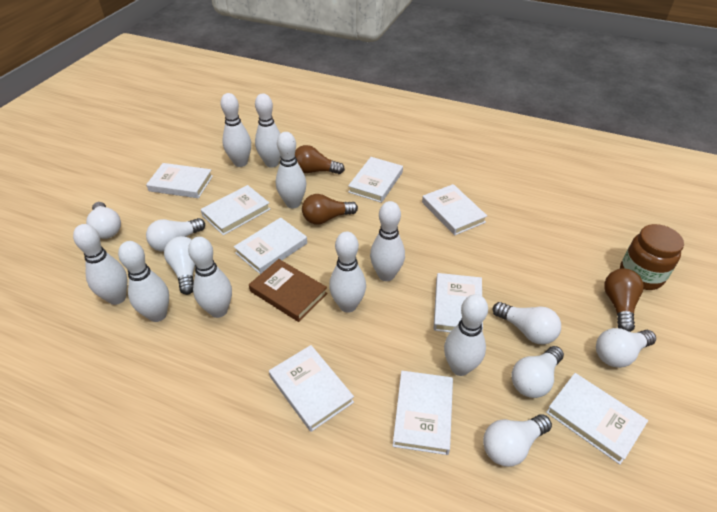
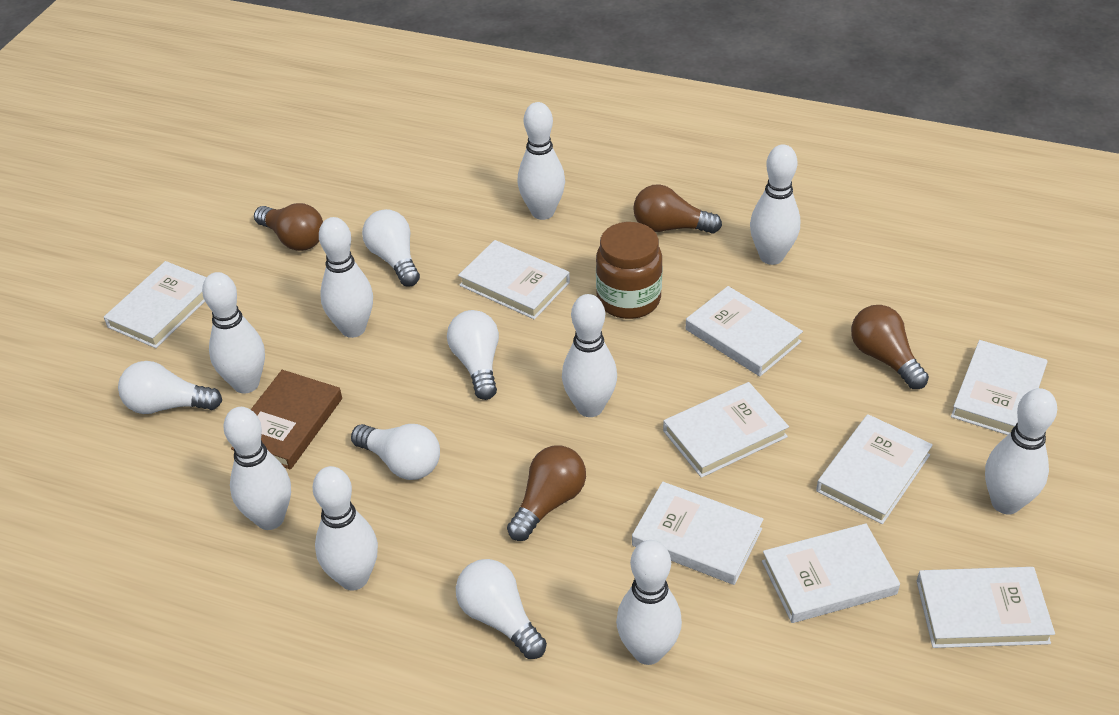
brown light bulb: 3 -> 4
white light bulb: 7 -> 5

